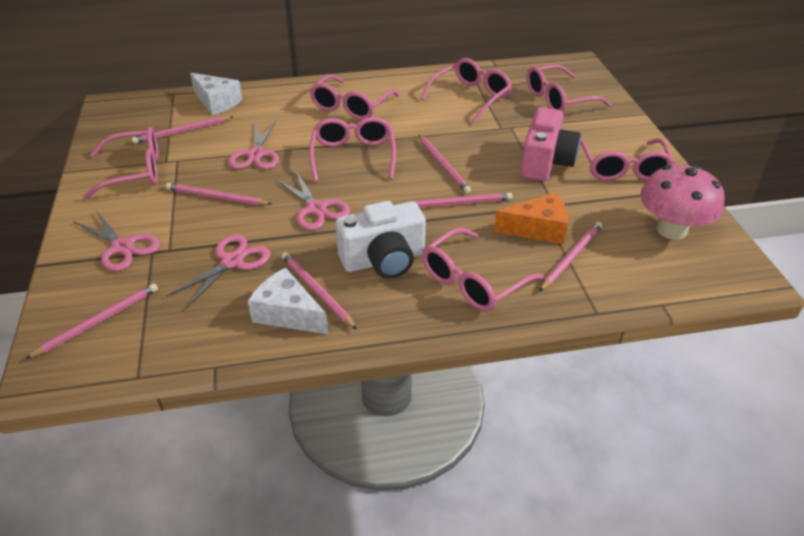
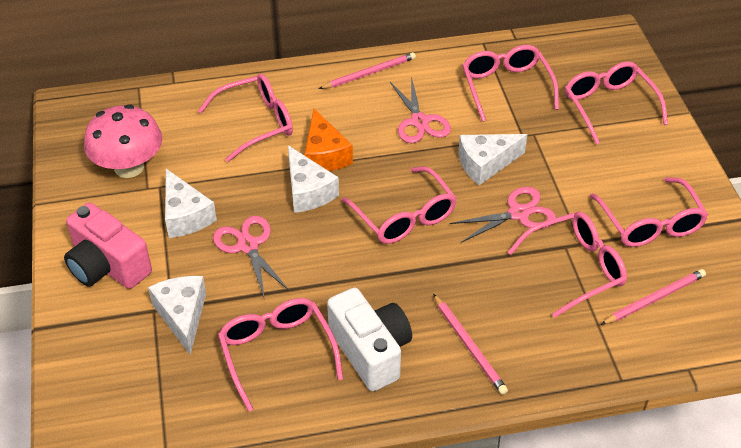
pink pencil: 7 -> 3
pink scissors: 4 -> 3
white cheese: 2 -> 4

